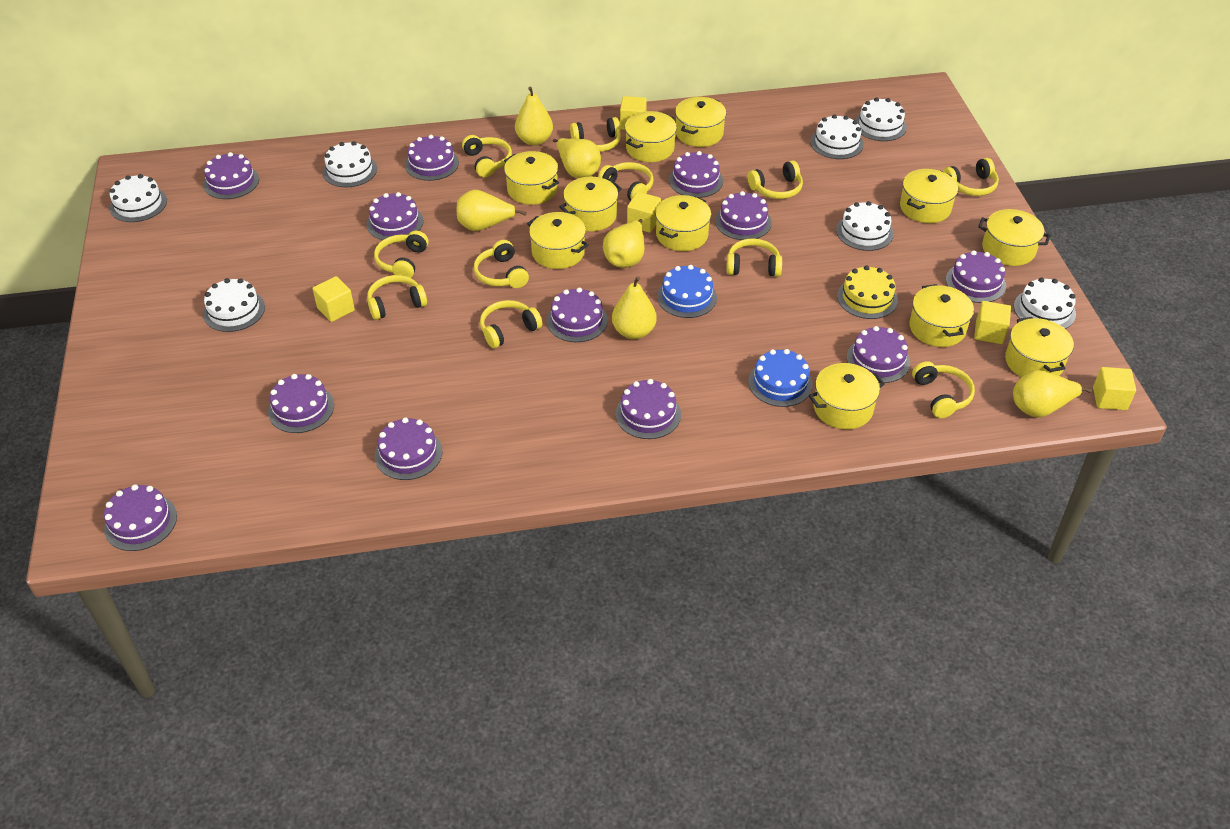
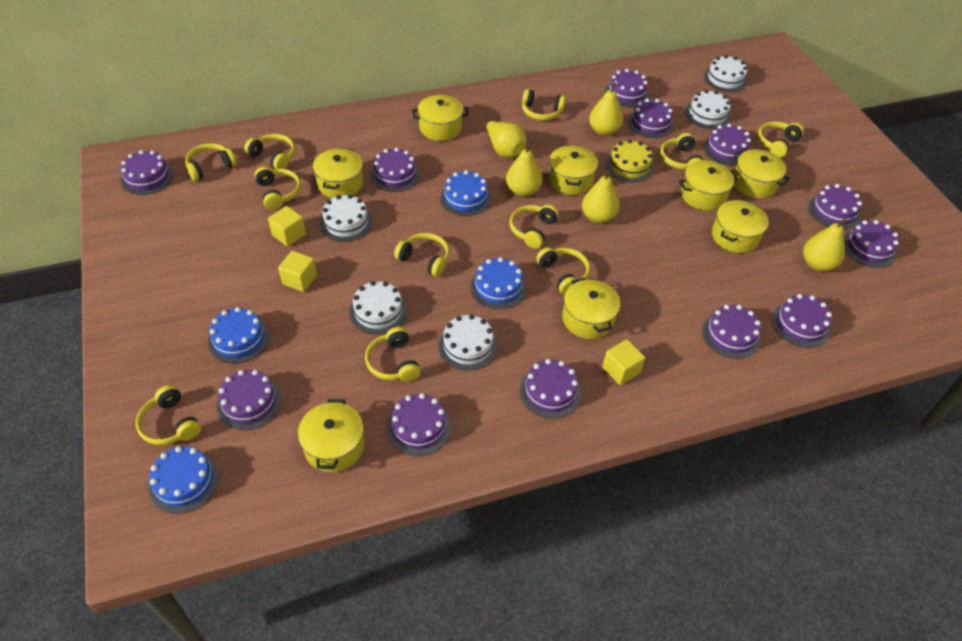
blue cake: 2 -> 4
white cake: 7 -> 5
yellow cube: 5 -> 3
yellow pear: 6 -> 5
yellow pot: 11 -> 8

